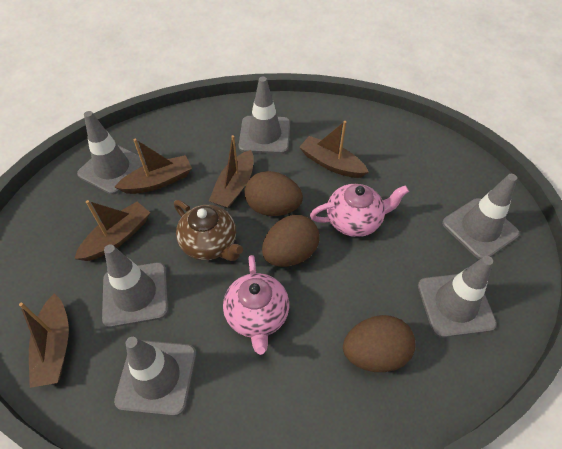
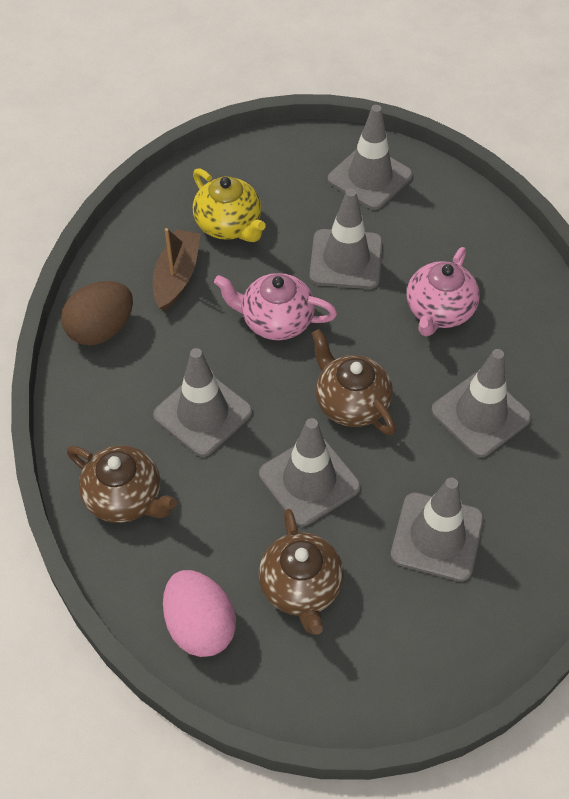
brown boat: 5 -> 1
brown egg: 3 -> 1
brown teapot: 1 -> 3
pink egg: 0 -> 1
yellow teapot: 0 -> 1

